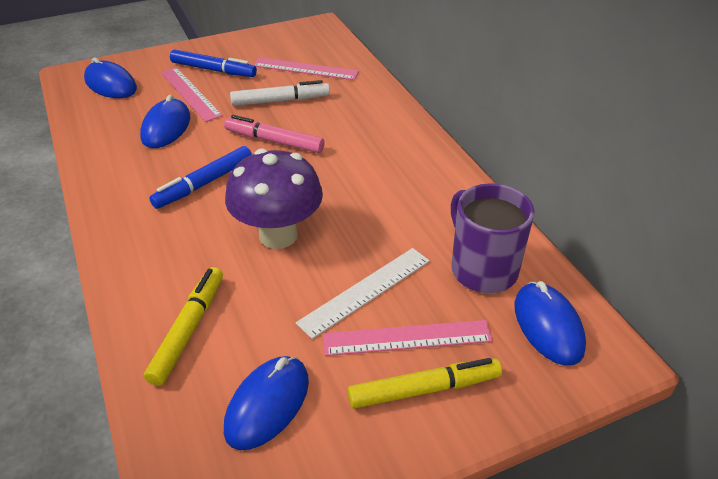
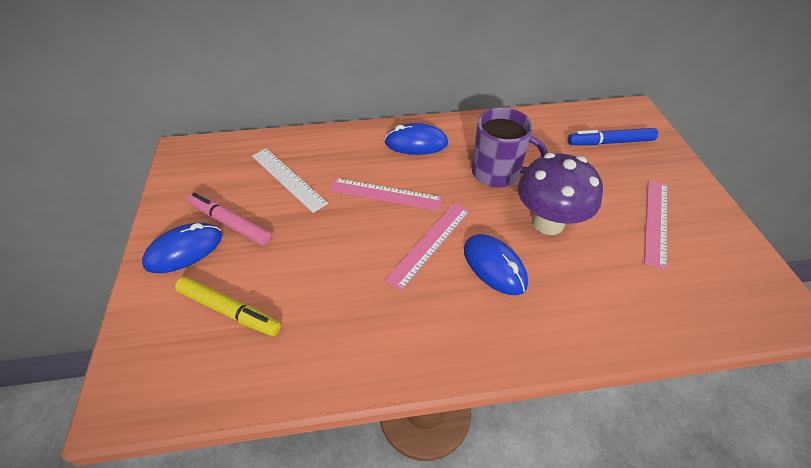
blue marker: 2 -> 1
blue mouse: 4 -> 3
white marker: 1 -> 0
yellow marker: 2 -> 1

